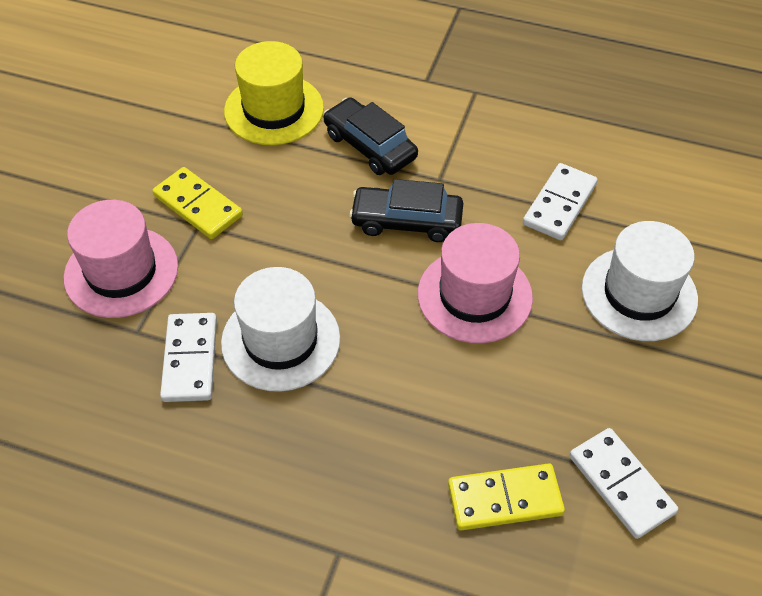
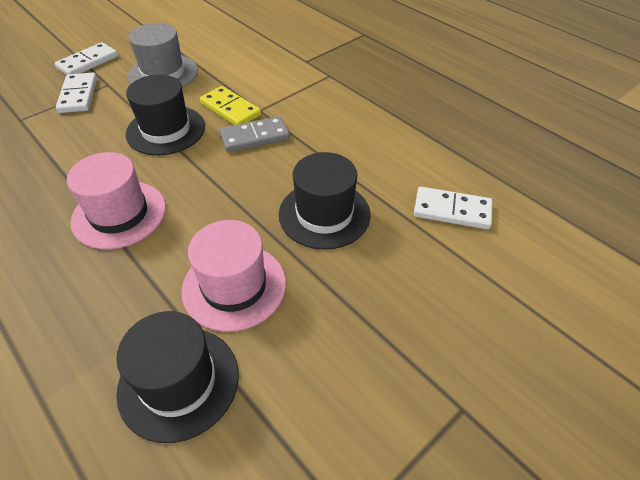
black car: 2 -> 0
black hat: 0 -> 3
grey domino: 0 -> 1
grey hat: 0 -> 1
white hat: 2 -> 0
yellow domino: 2 -> 1
yellow hat: 1 -> 0

